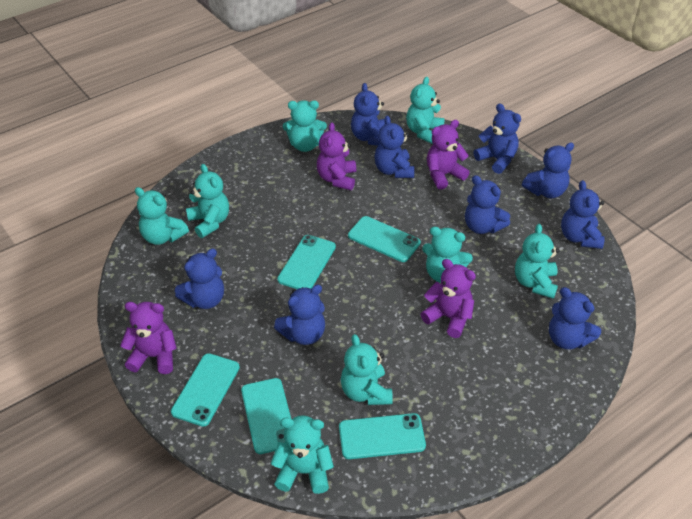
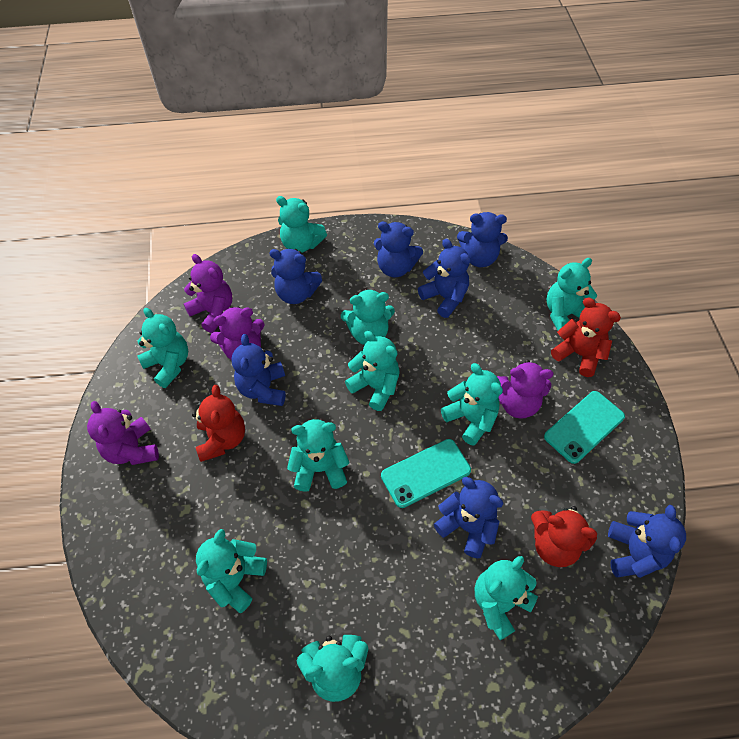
blue teddy bear: 9 -> 7
red teddy bear: 0 -> 3
turquoise phone: 5 -> 2
turquoise teddy bear: 8 -> 10

